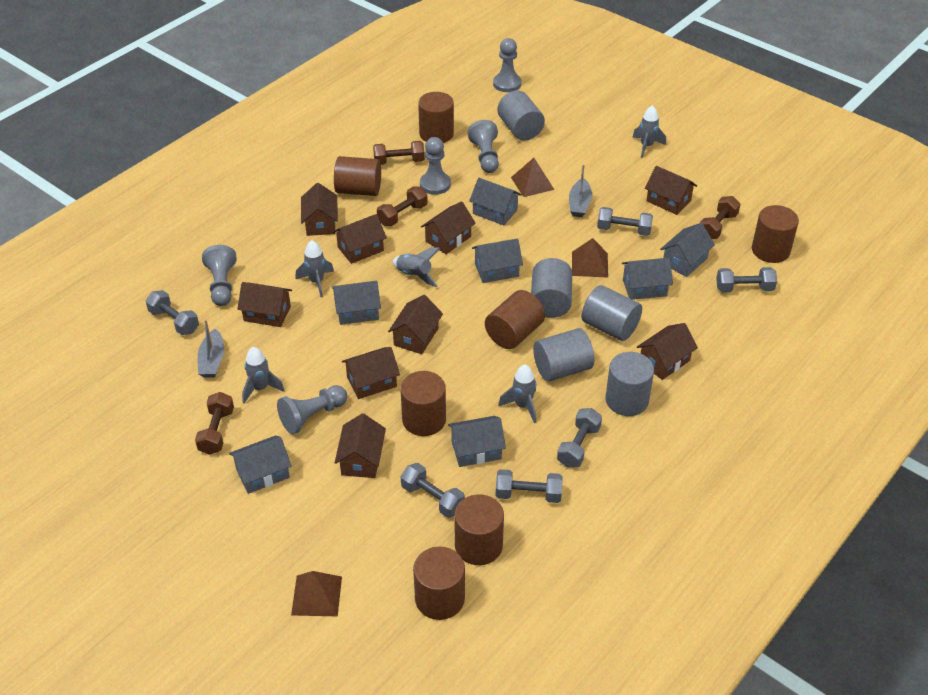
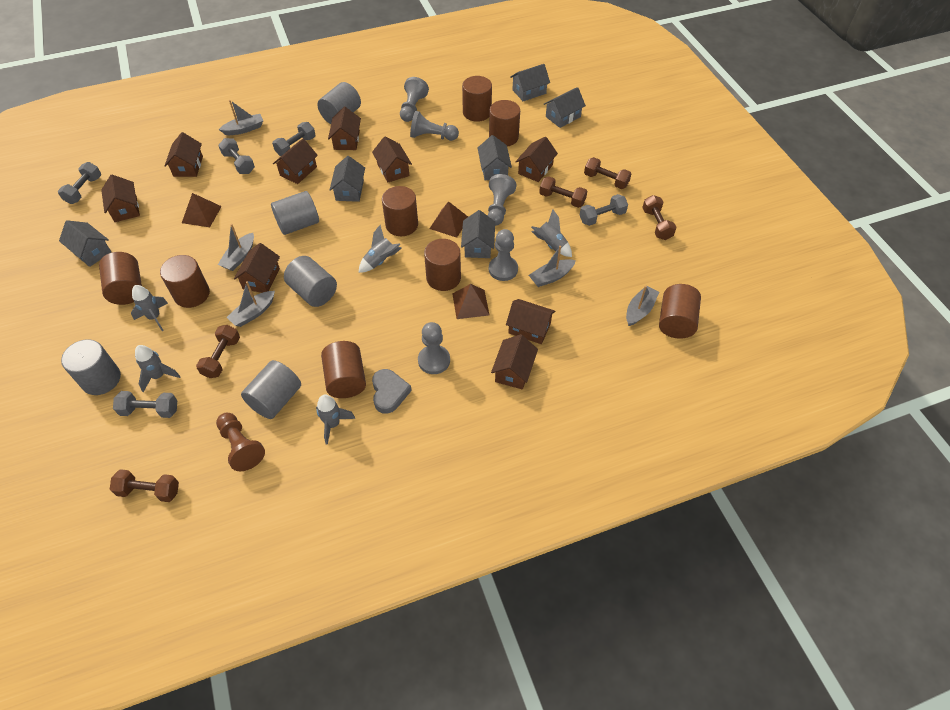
brown cylinder: 7 -> 8
brown dumbbell: 4 -> 5
brown pawn: 0 -> 1
grey boat: 2 -> 5
grey dumbbell: 6 -> 5
grey heart: 0 -> 1
grey house: 7 -> 6

